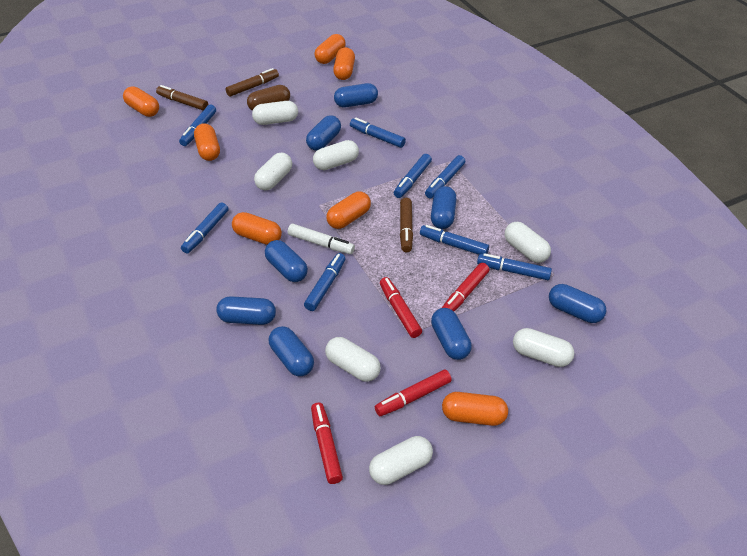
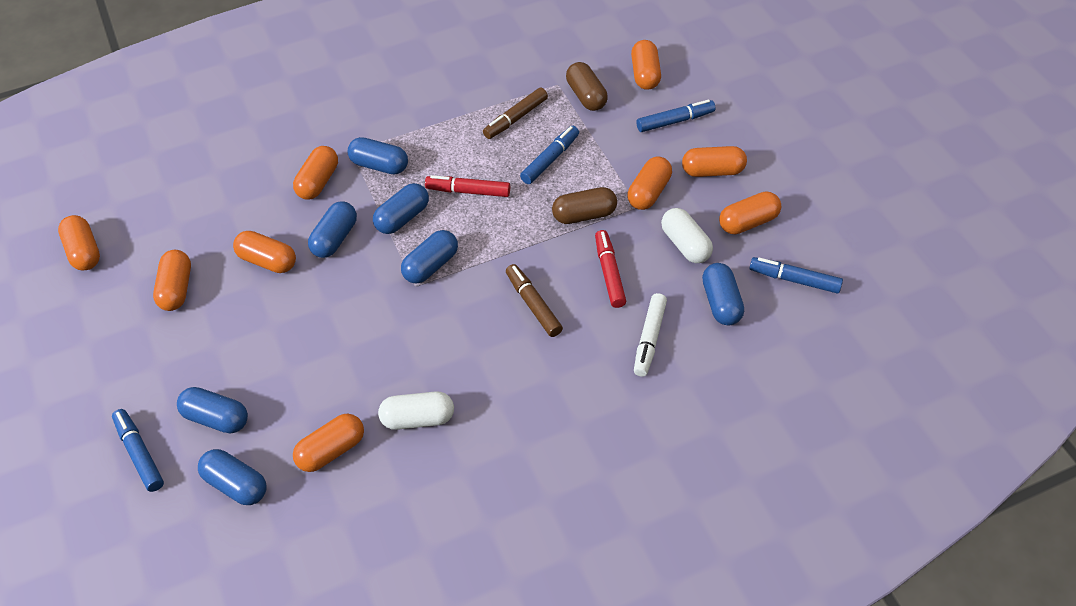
blue capsule: 8 -> 7
blue marker: 8 -> 4
brown capsule: 1 -> 2
brown marker: 3 -> 2
orange capsule: 7 -> 9
red marker: 4 -> 2
white capsule: 7 -> 2

